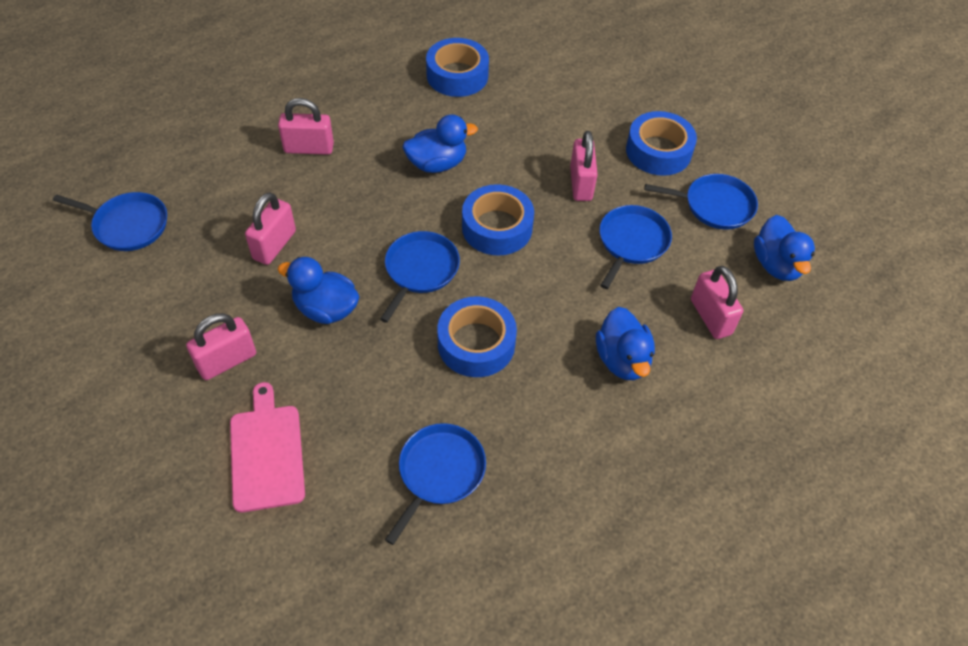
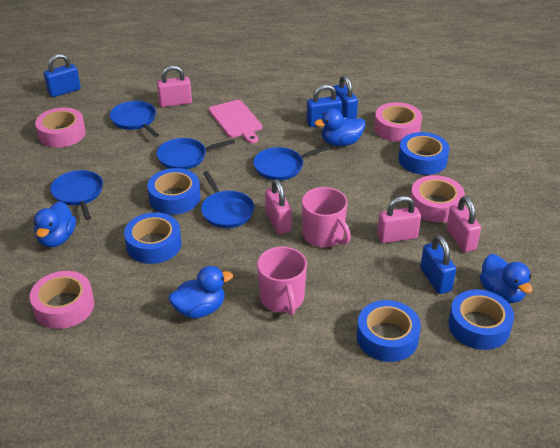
blue padlock: 0 -> 4
blue tape: 4 -> 5
pink mug: 0 -> 2
pink padlock: 5 -> 4
pink tape: 0 -> 4

